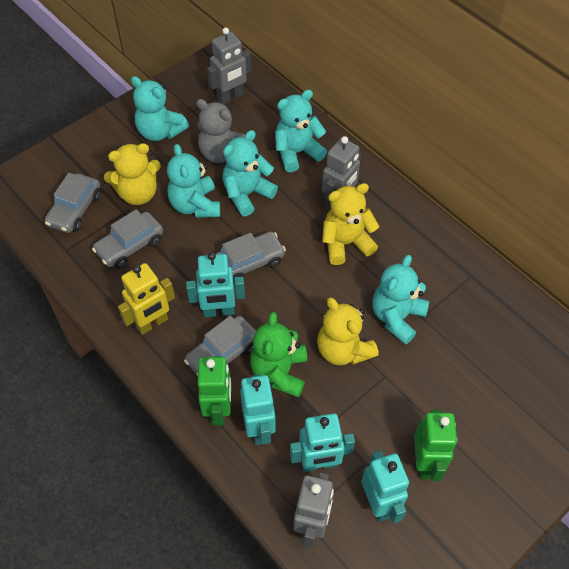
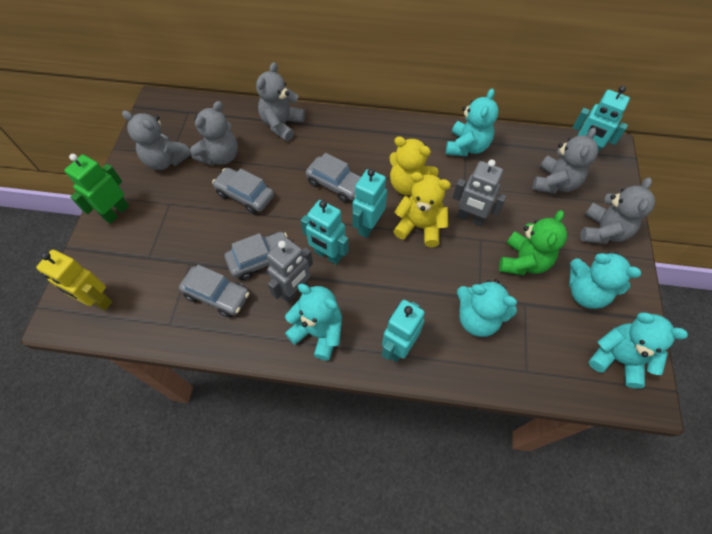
green robot: 2 -> 1
grey robot: 3 -> 2
grey teddy bear: 1 -> 5
yellow teddy bear: 3 -> 2

